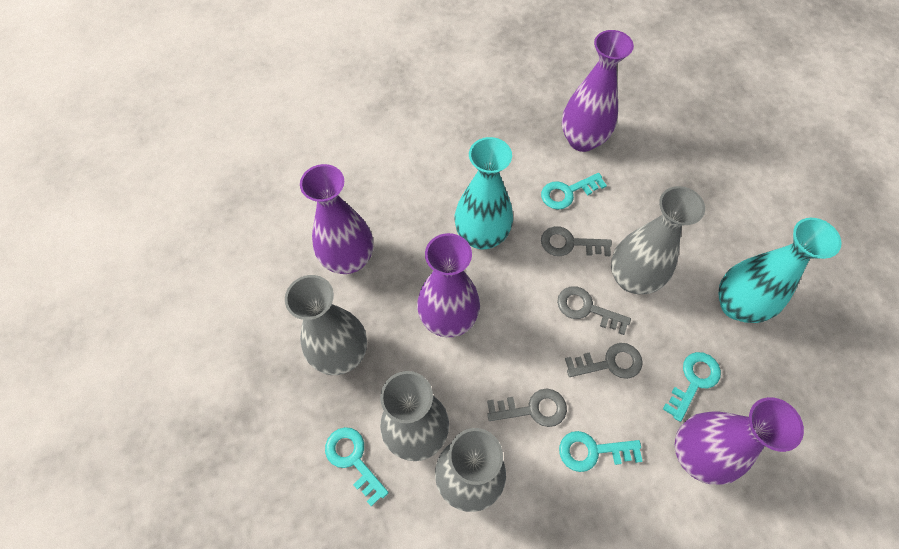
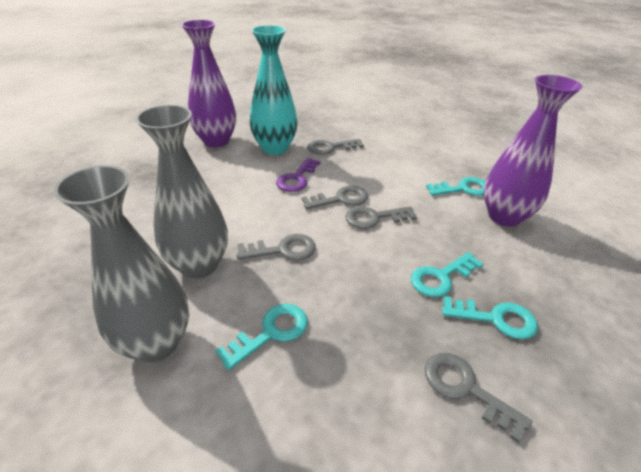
grey key: 4 -> 5
grey vase: 4 -> 2
purple key: 0 -> 1
purple vase: 4 -> 2
turquoise vase: 2 -> 1

